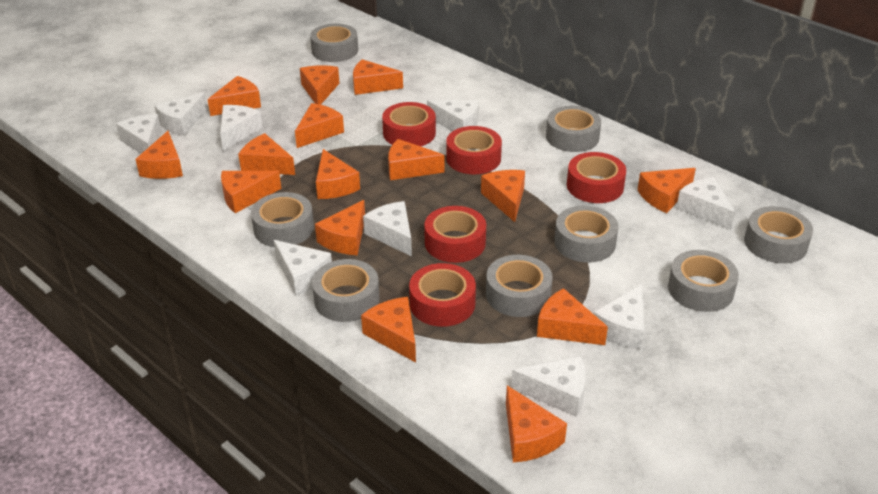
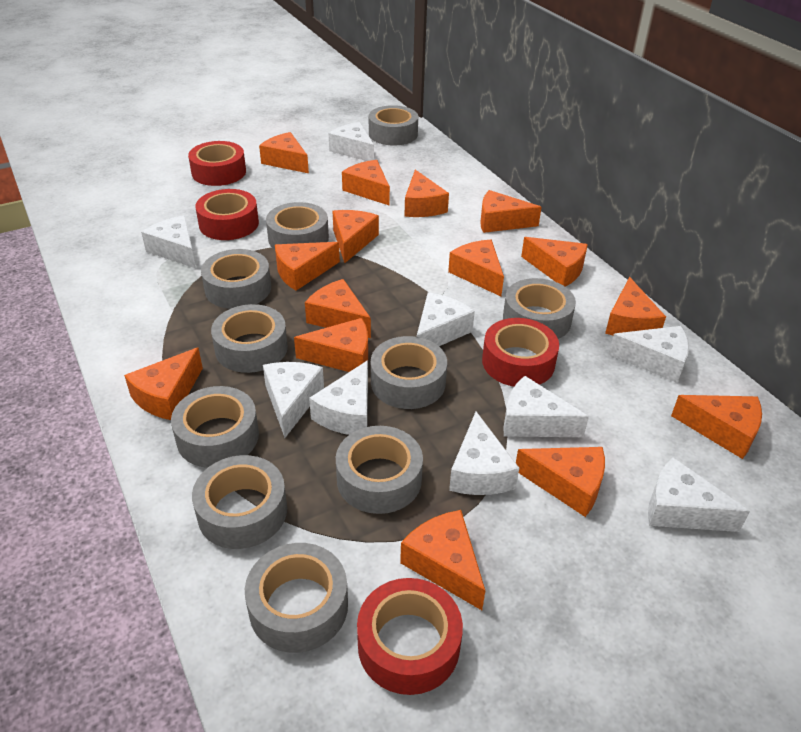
grey tape: 8 -> 10
red tape: 5 -> 4

